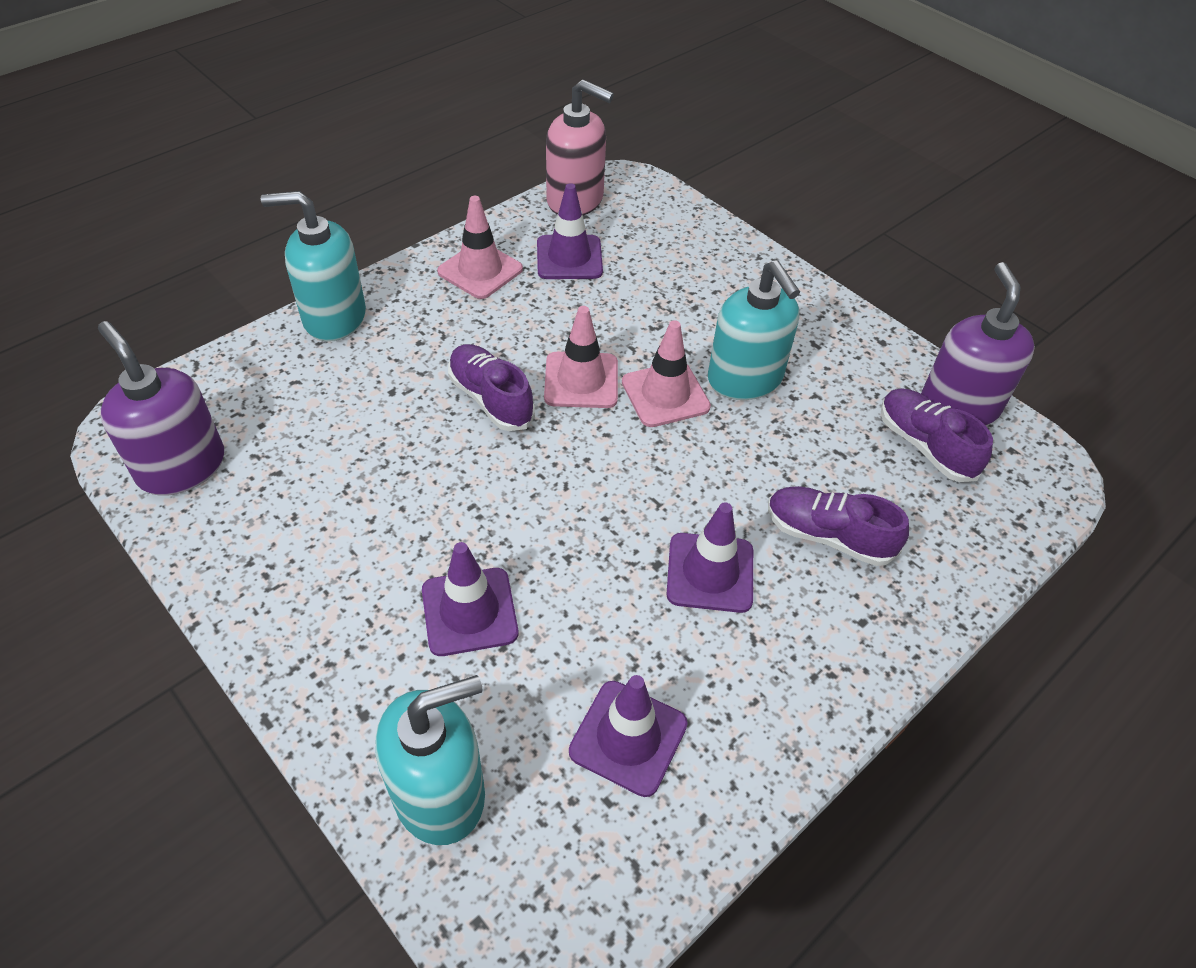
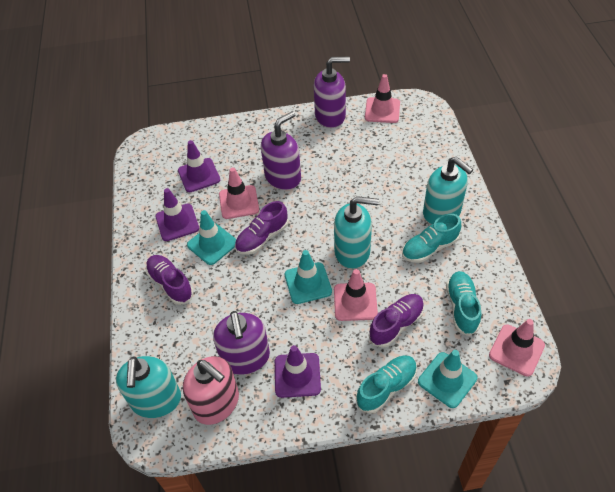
pink traffic cone: 3 -> 4
purple soap dispenser: 2 -> 3
purple traffic cone: 4 -> 3
turquoise shoe: 0 -> 3
turquoise traffic cone: 0 -> 3

